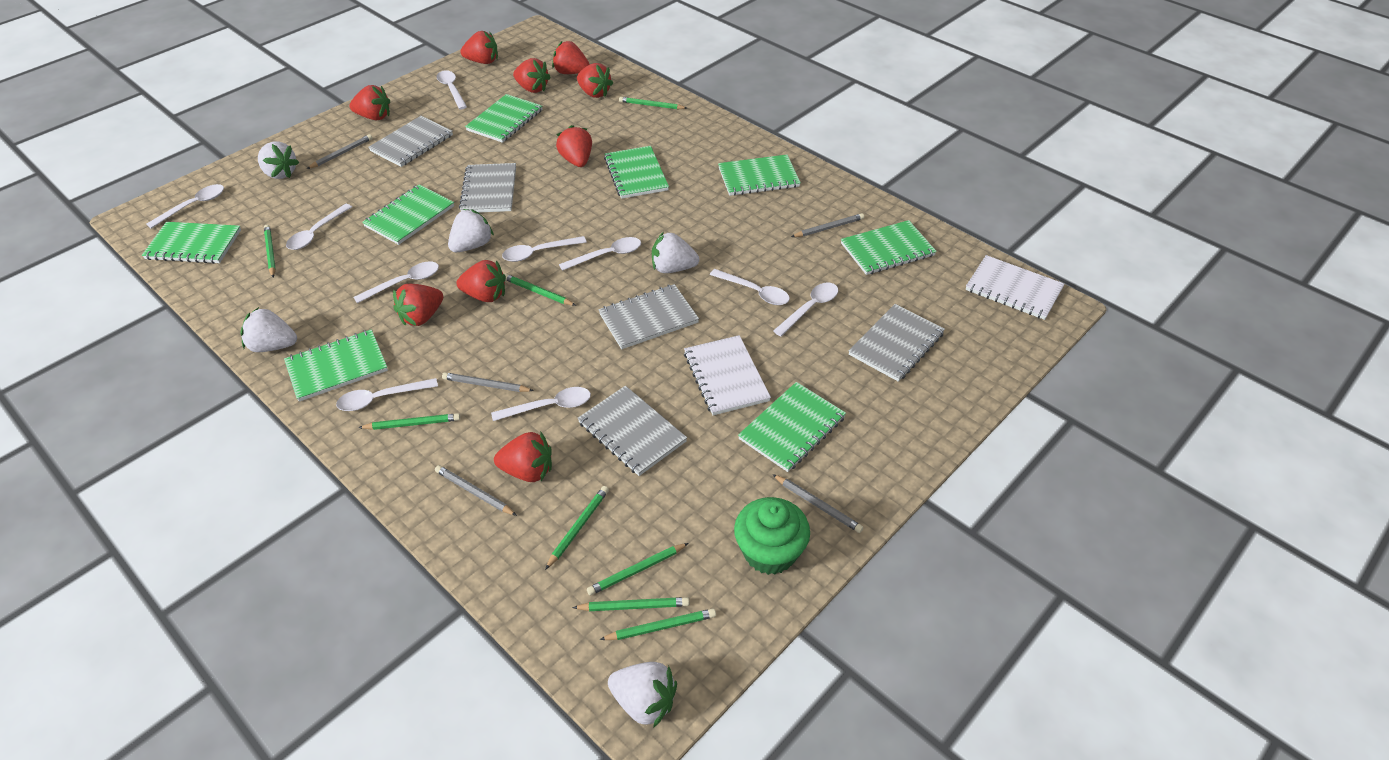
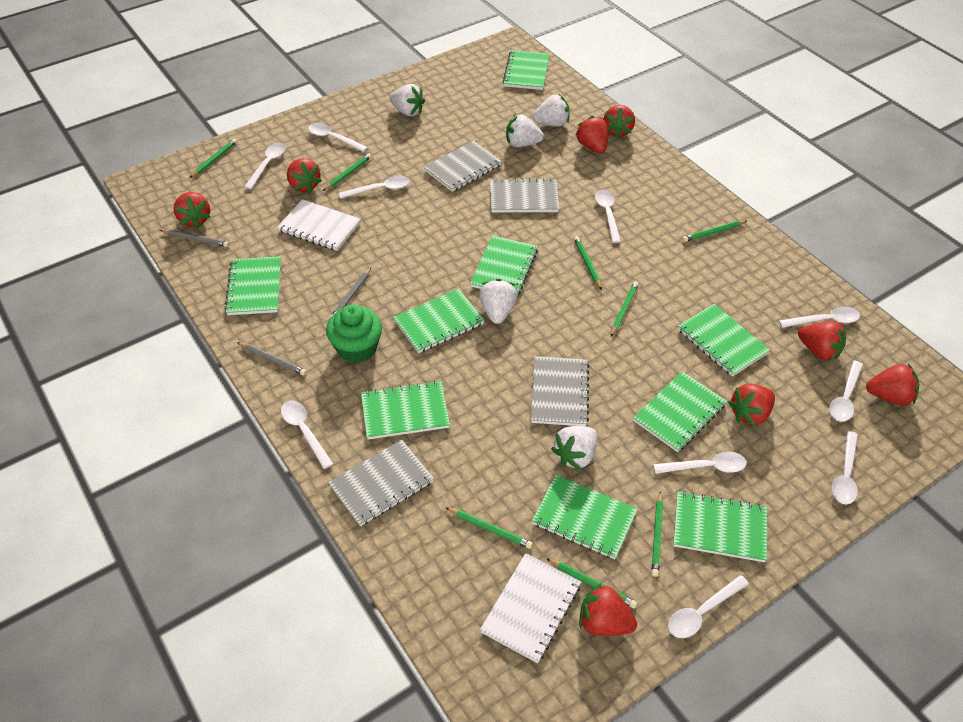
green notebook: 8 -> 9
grey notebook: 5 -> 4
grey pencil: 5 -> 3
red strawberry: 9 -> 8

